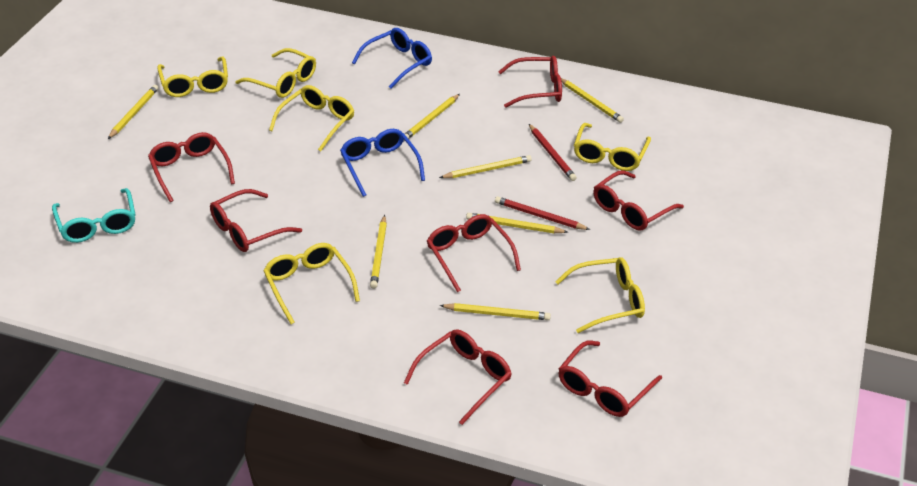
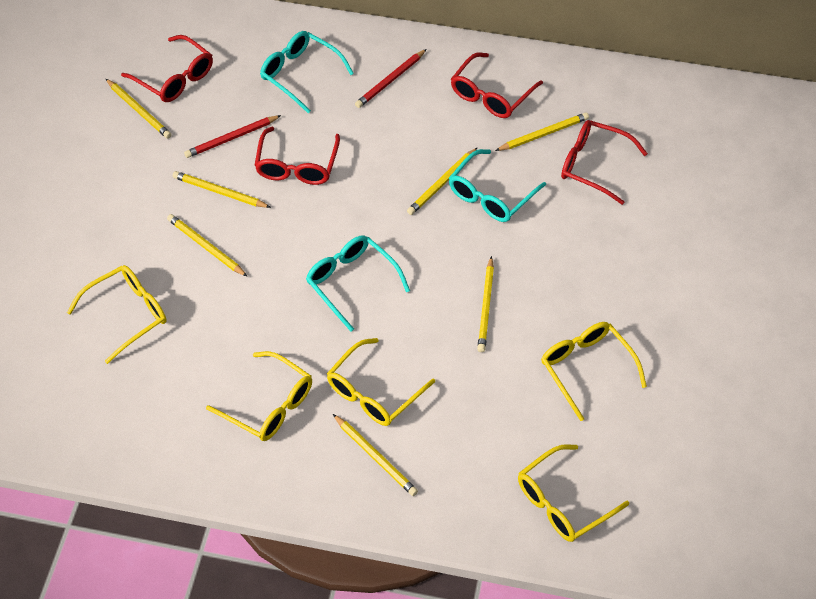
blue glasses: 2 -> 0
red glasses: 7 -> 4
turquoise glasses: 1 -> 3
yellow glasses: 6 -> 5

